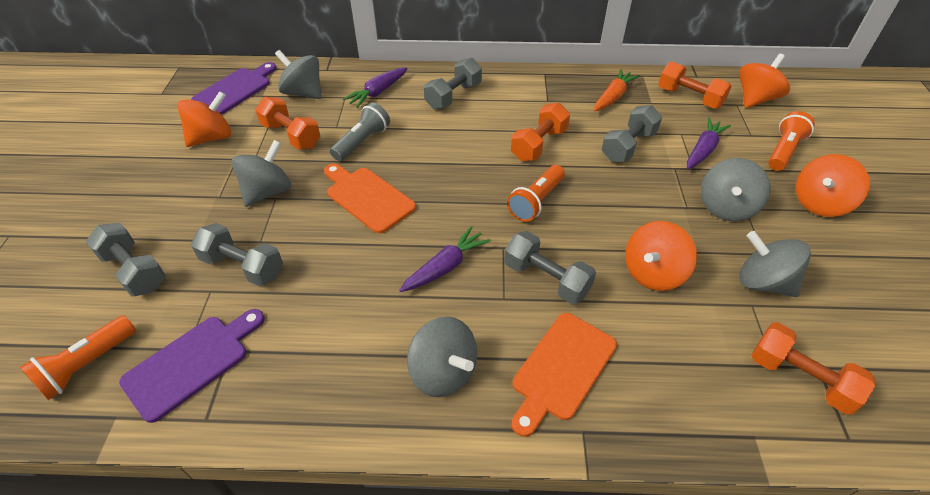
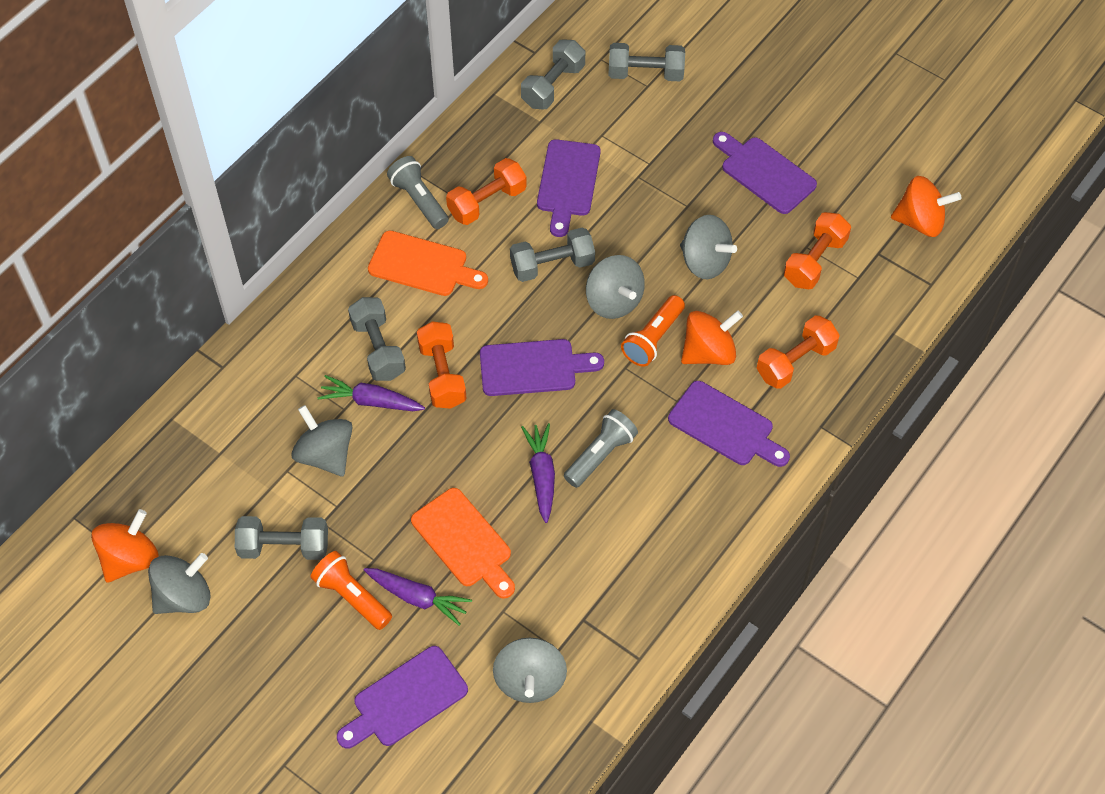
grey flashlight: 1 -> 2
orange carrot: 1 -> 0
orange flashlight: 3 -> 2
orange spinning top: 4 -> 3
purple cutting board: 2 -> 5

